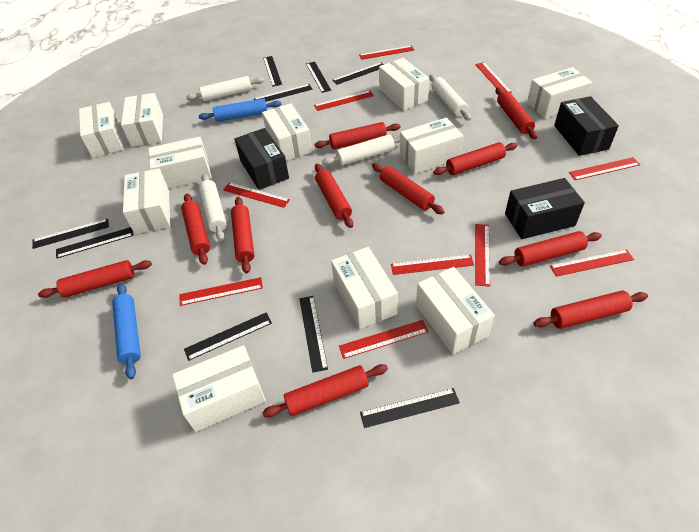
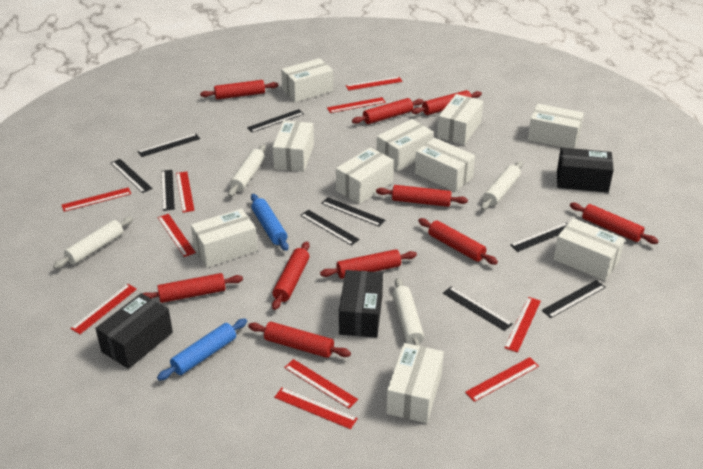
red rolling pin: 11 -> 10
white box: 11 -> 10

